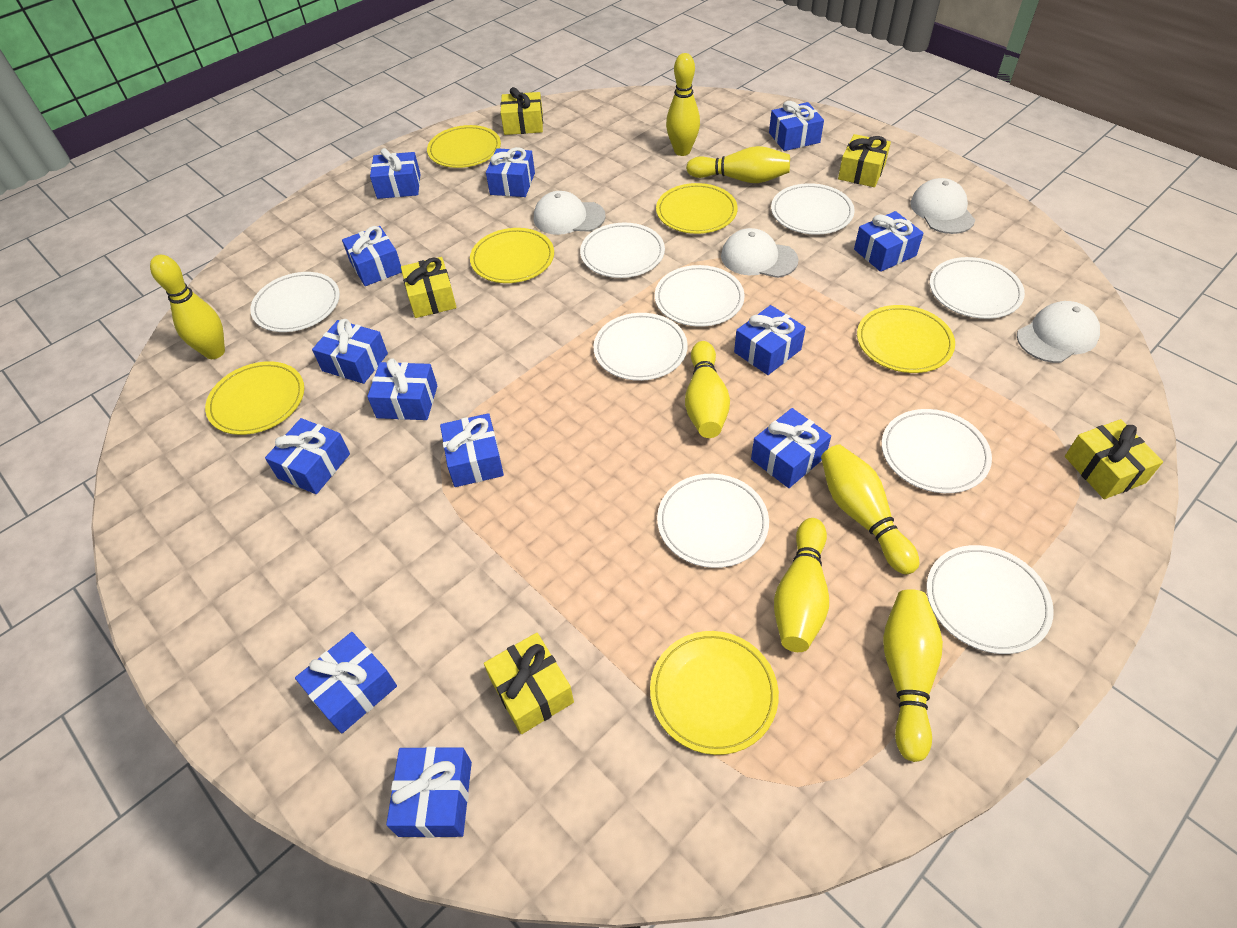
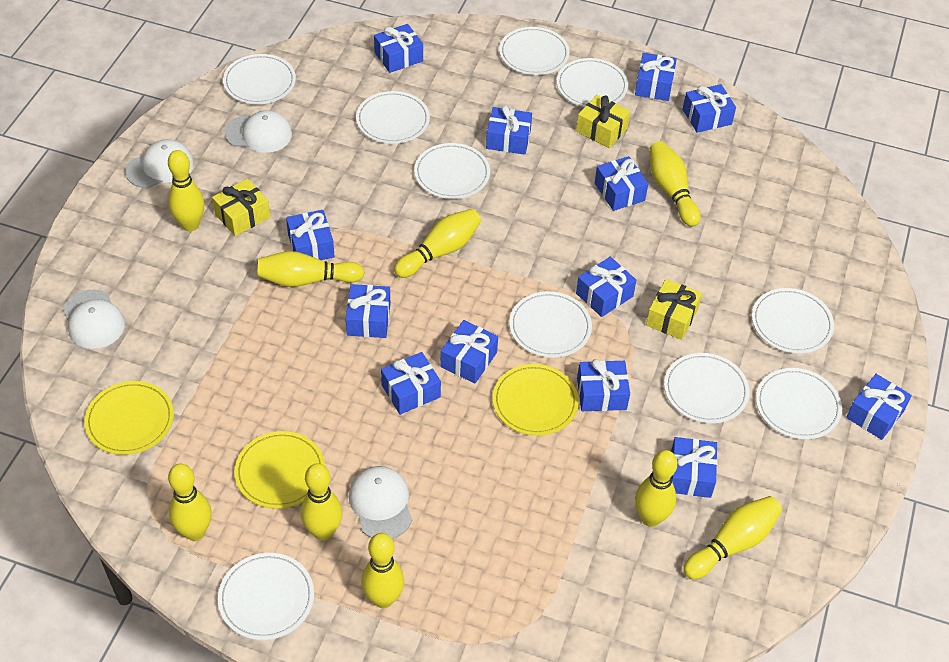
white plate: 9 -> 10
yellow bowling pin: 7 -> 9
yellow gift: 5 -> 3
yellow plate: 6 -> 3

